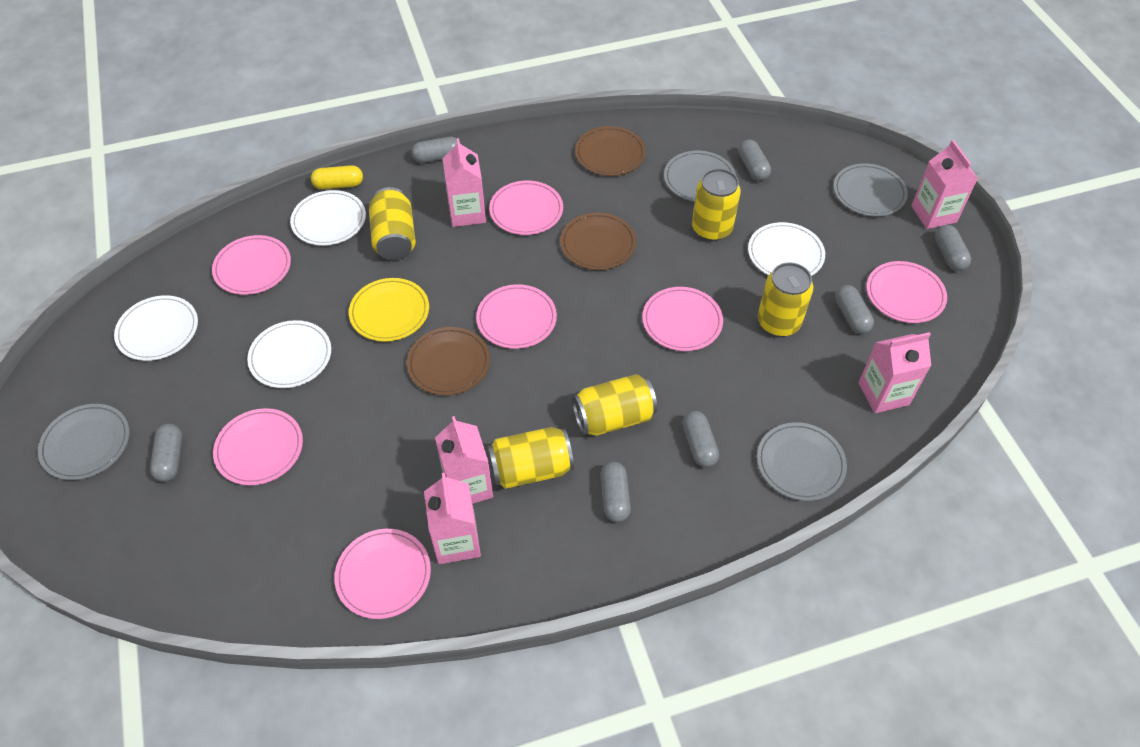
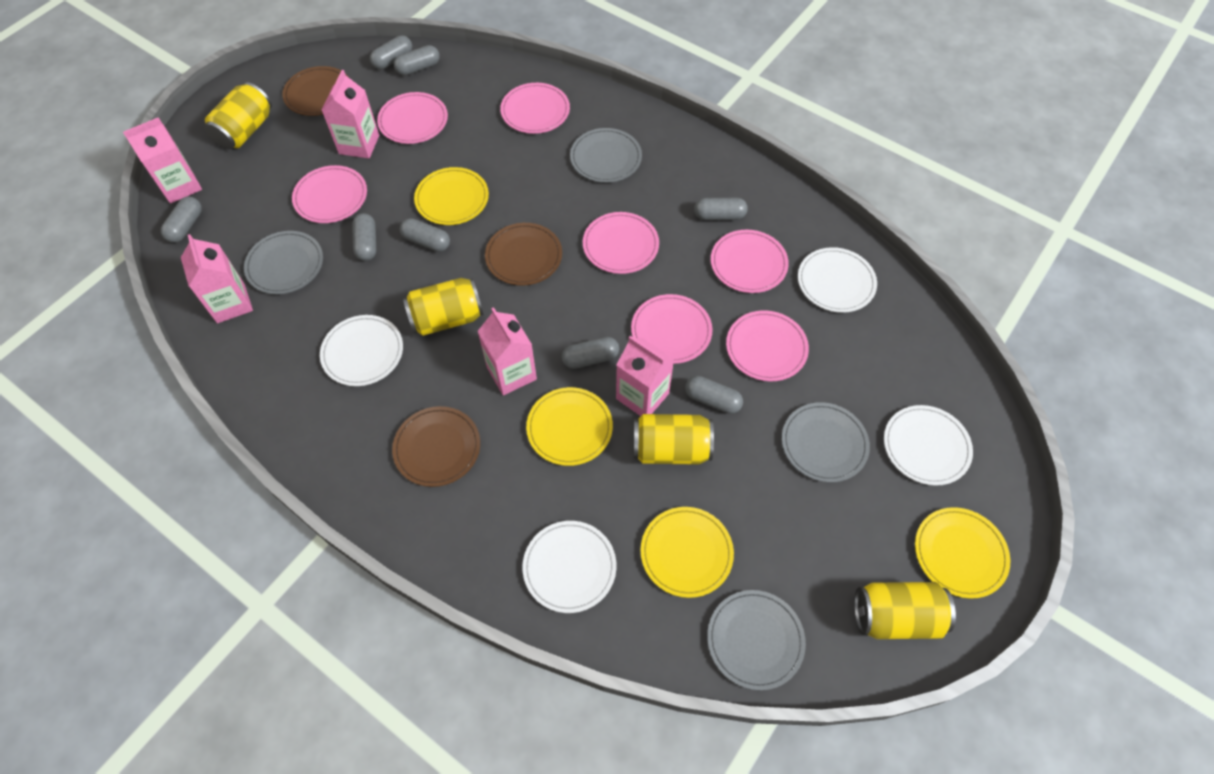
grey capsule: 7 -> 8
yellow can: 5 -> 4
yellow capsule: 1 -> 0
yellow plate: 1 -> 4

